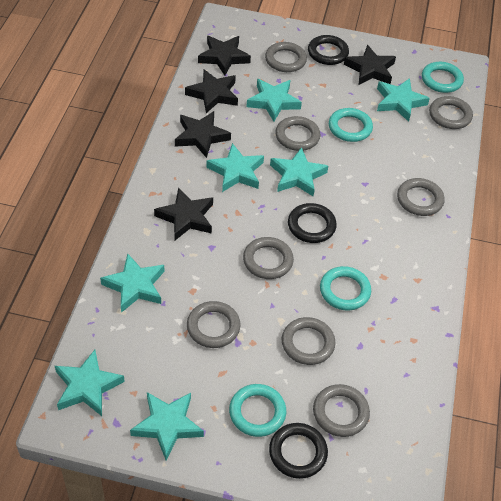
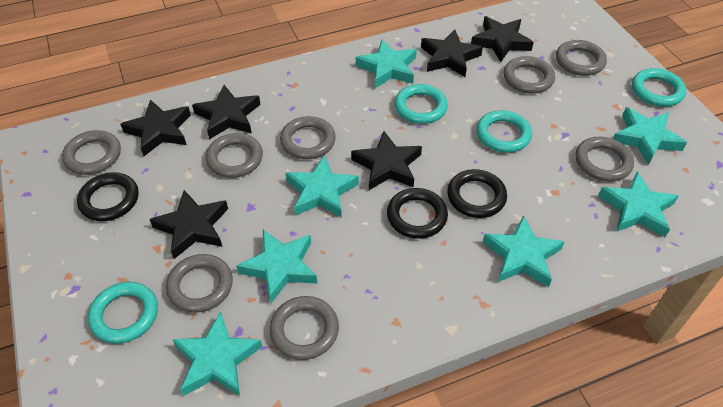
black star: 5 -> 6

